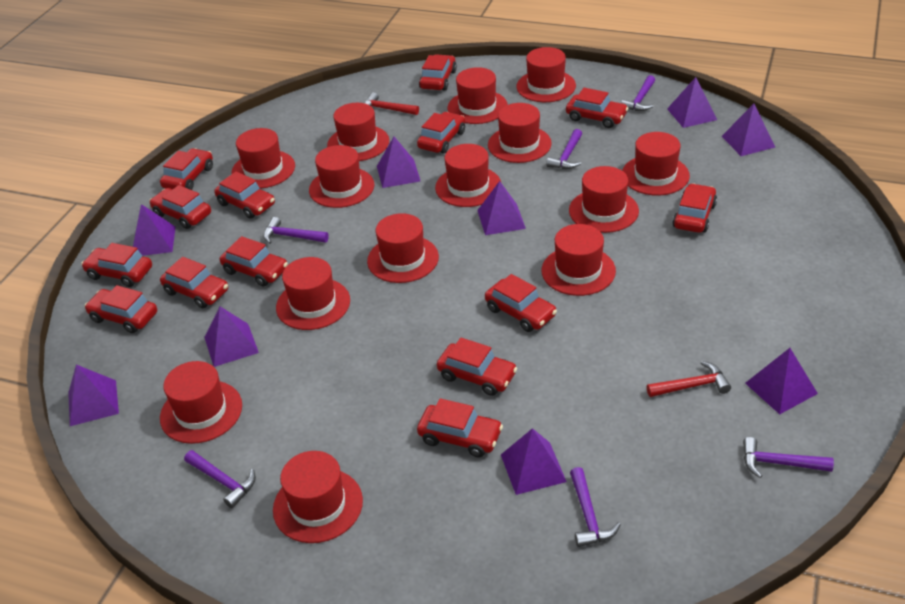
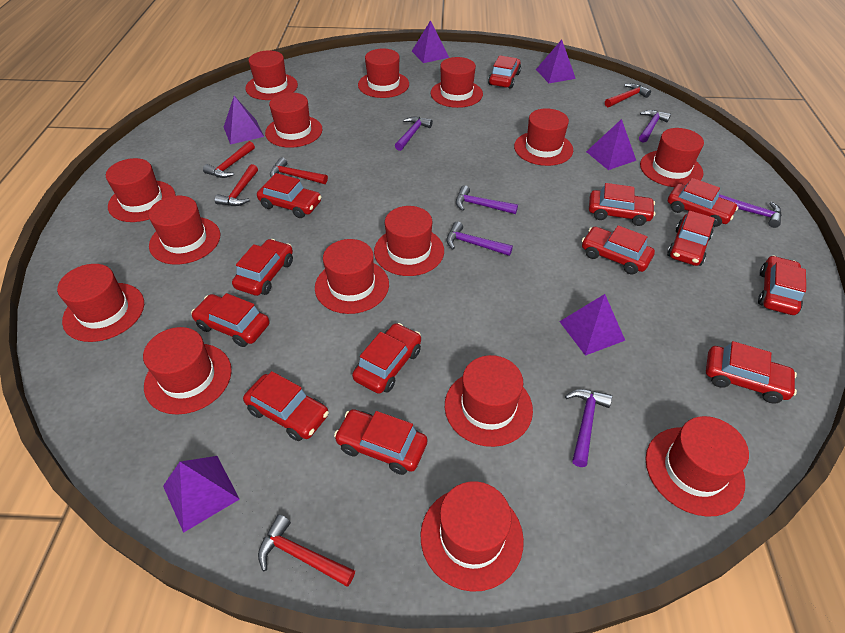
purple pyramid: 9 -> 6
red car: 14 -> 13
red hammer: 2 -> 5
red hat: 14 -> 15

